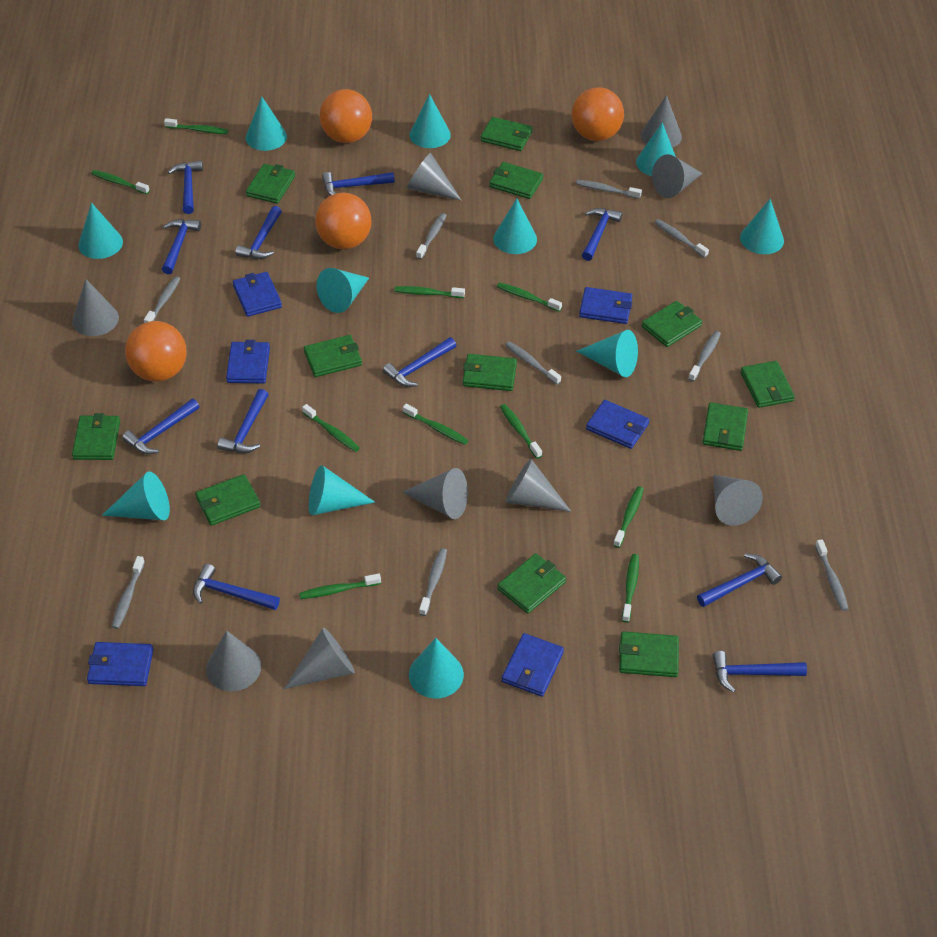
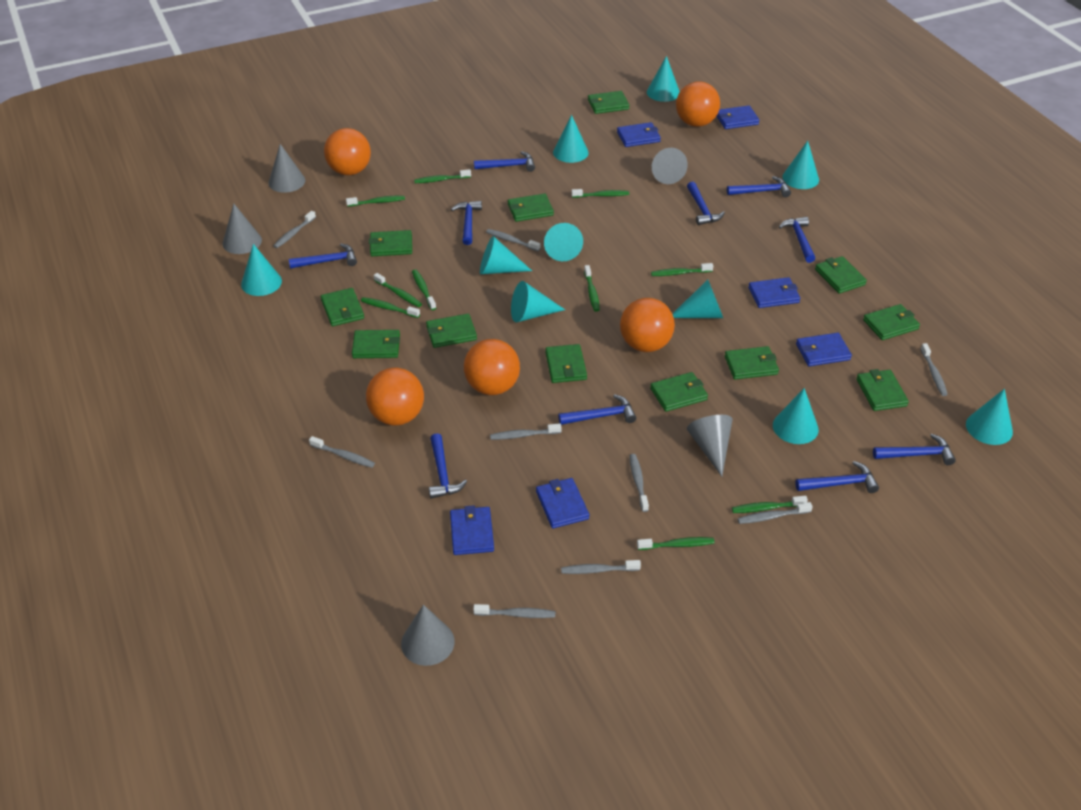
blue hammer: 11 -> 10
grey cone: 9 -> 5
orange ball: 4 -> 5
turquoise cone: 11 -> 10

